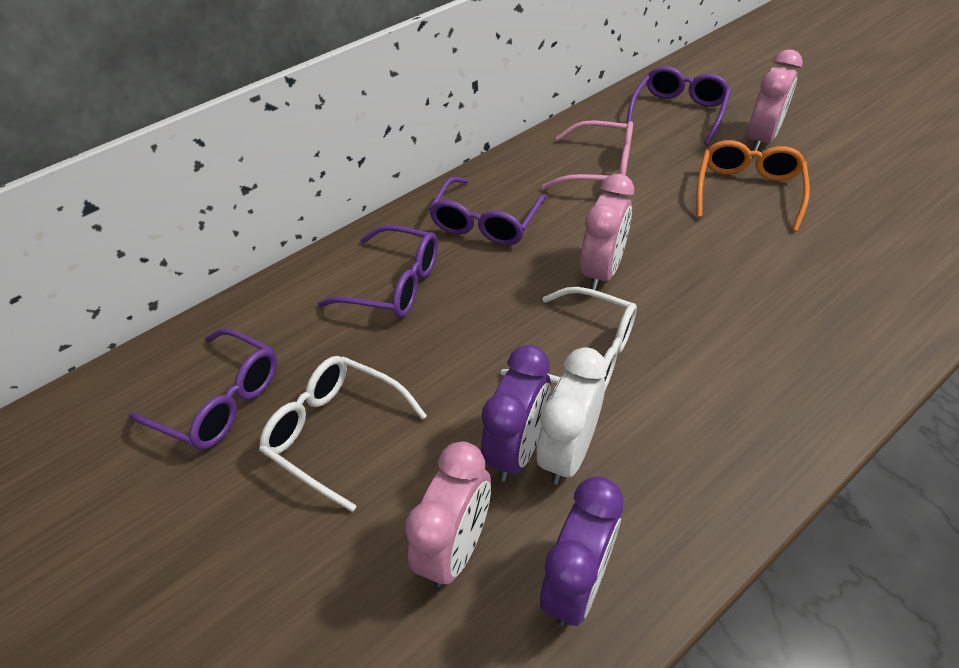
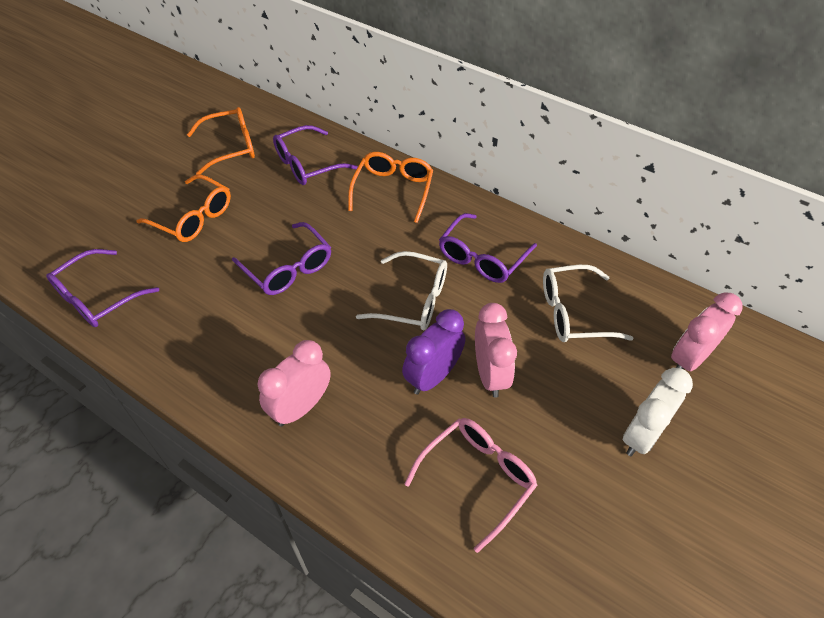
orange glasses: 1 -> 3
purple clock: 2 -> 1

